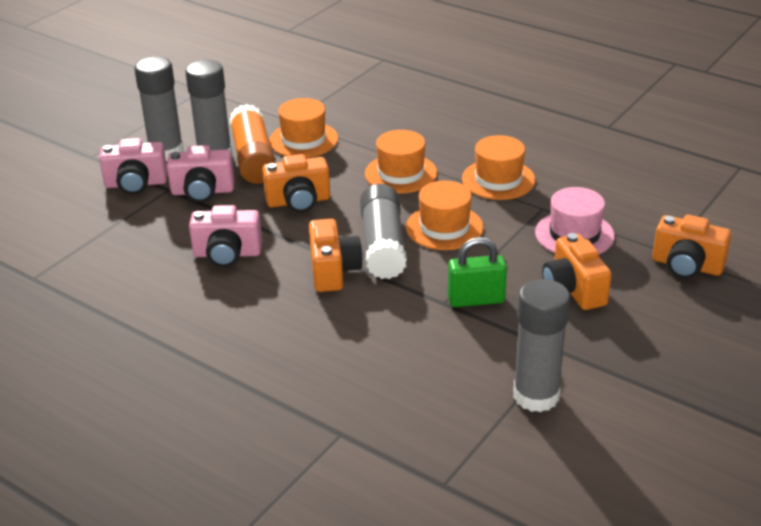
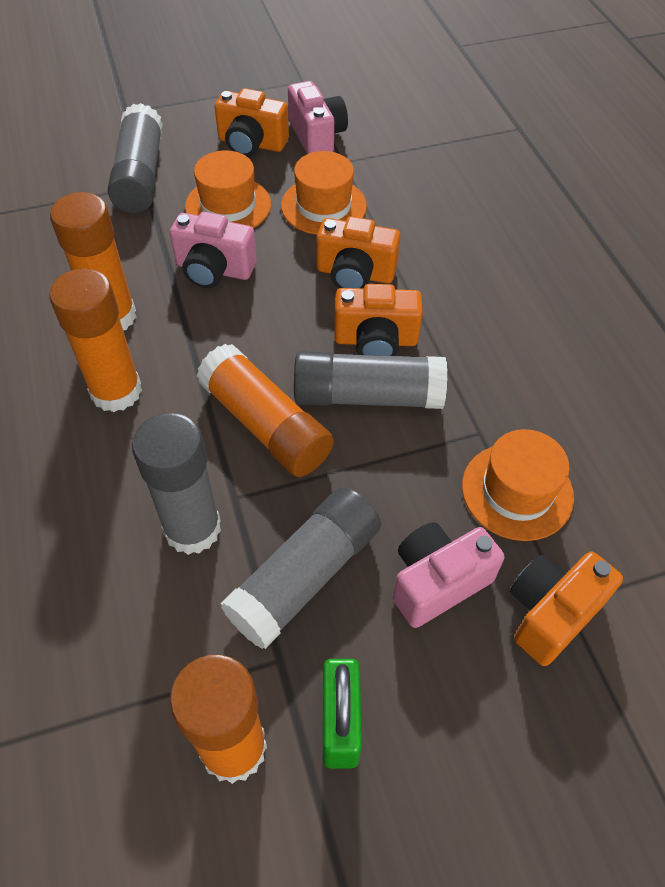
orange glue stick: 1 -> 4
orange hat: 4 -> 3
pink hat: 1 -> 0

